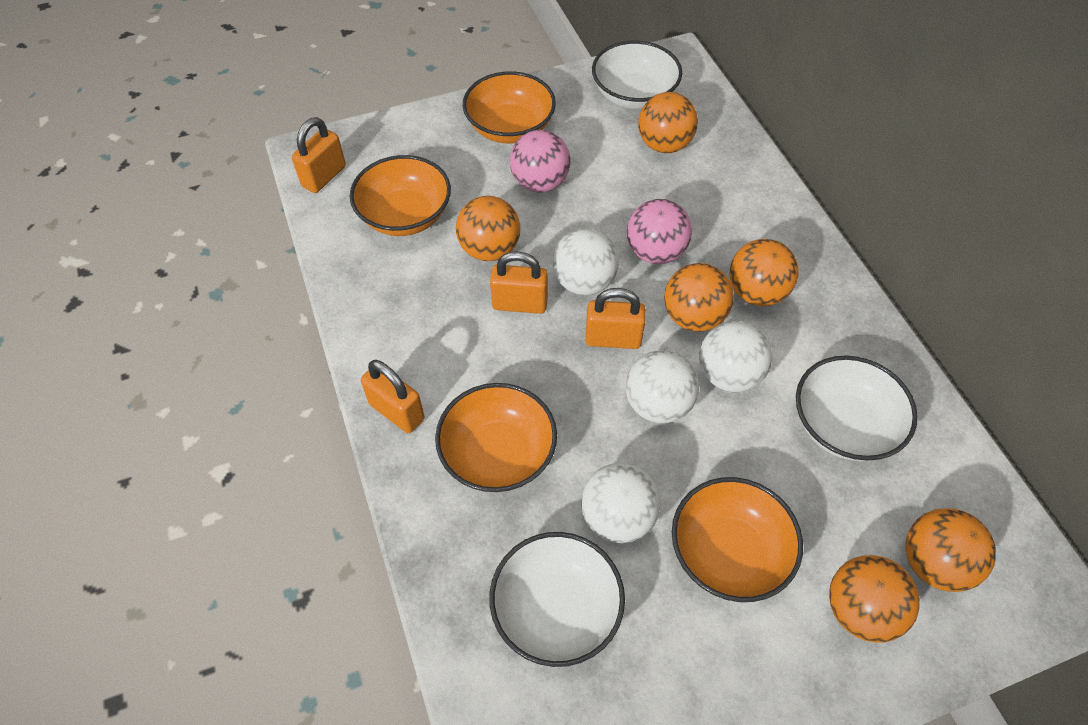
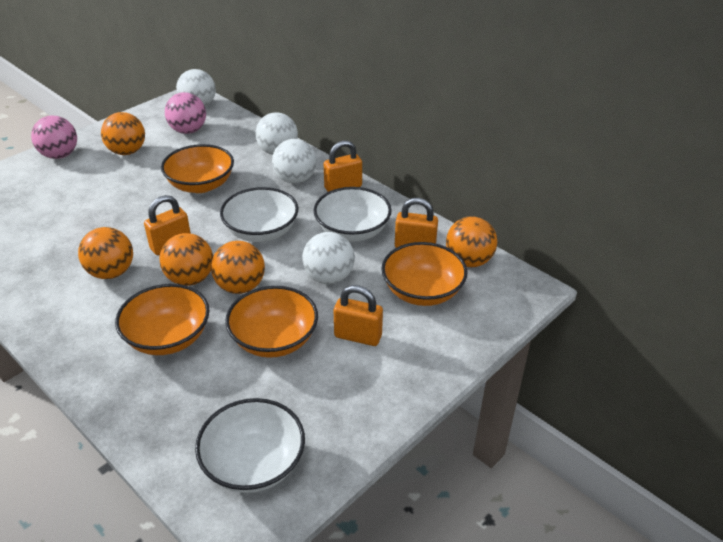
orange ball: 6 -> 5

